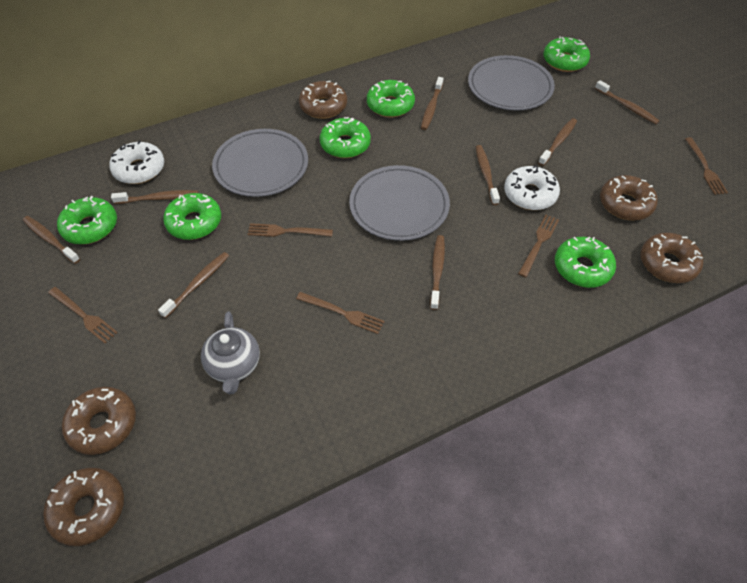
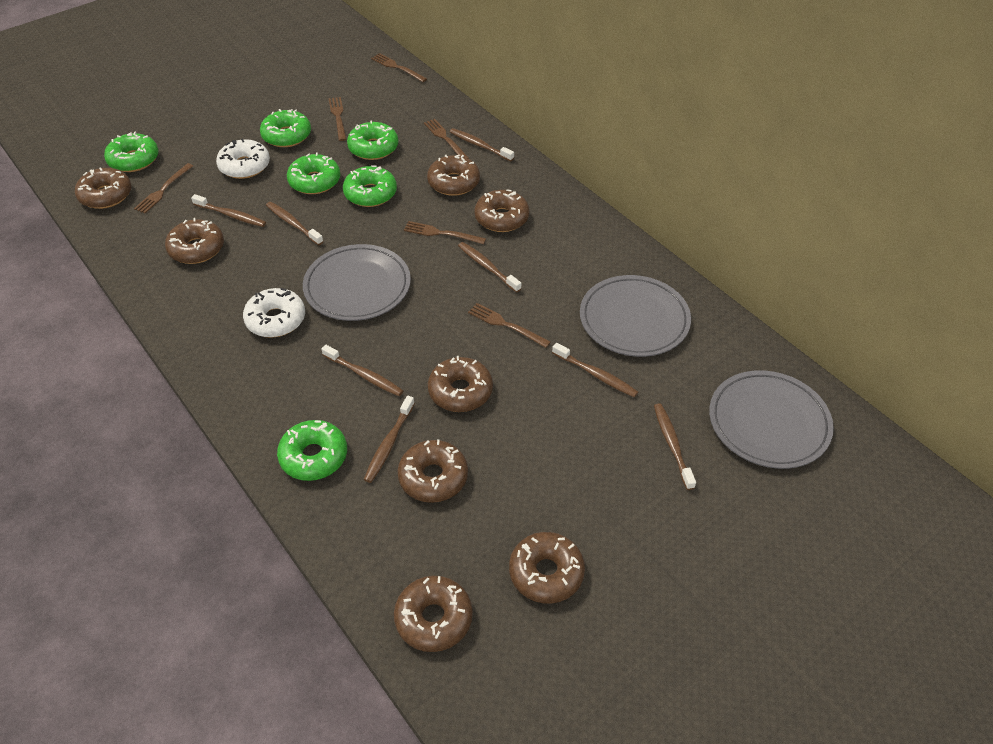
brown donut: 5 -> 8
brown fork: 5 -> 6
grey teapot: 1 -> 0

